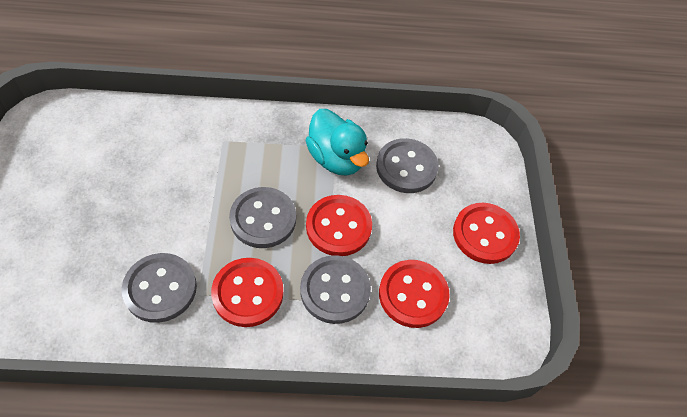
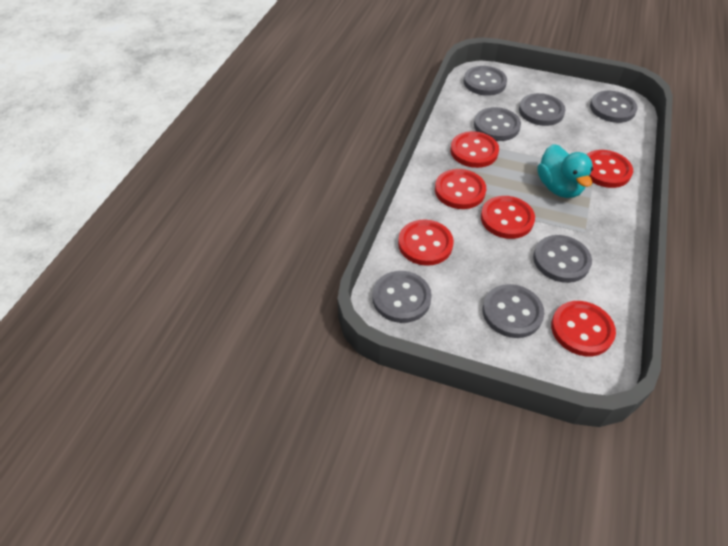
grey button: 4 -> 7
red button: 4 -> 6

